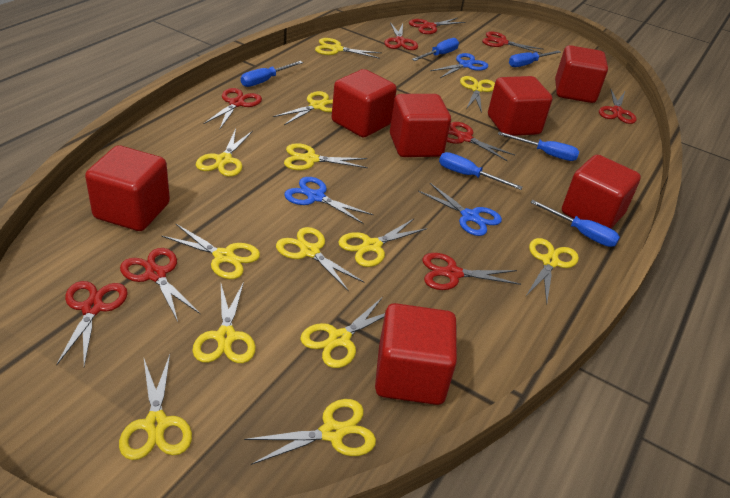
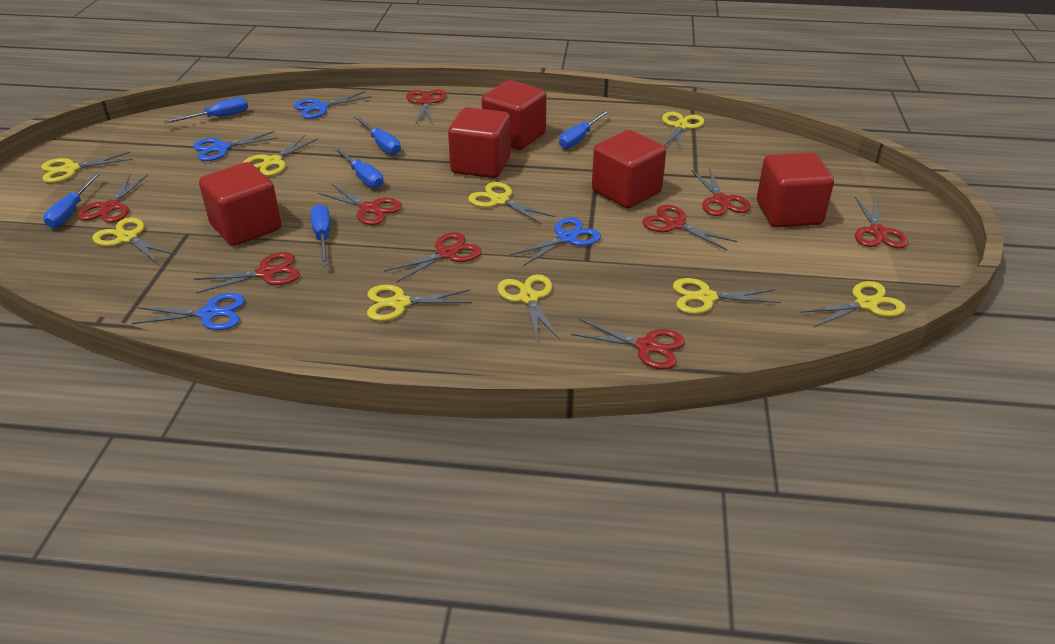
blue scissors: 3 -> 4
red cube: 7 -> 5
yellow scissors: 13 -> 9

